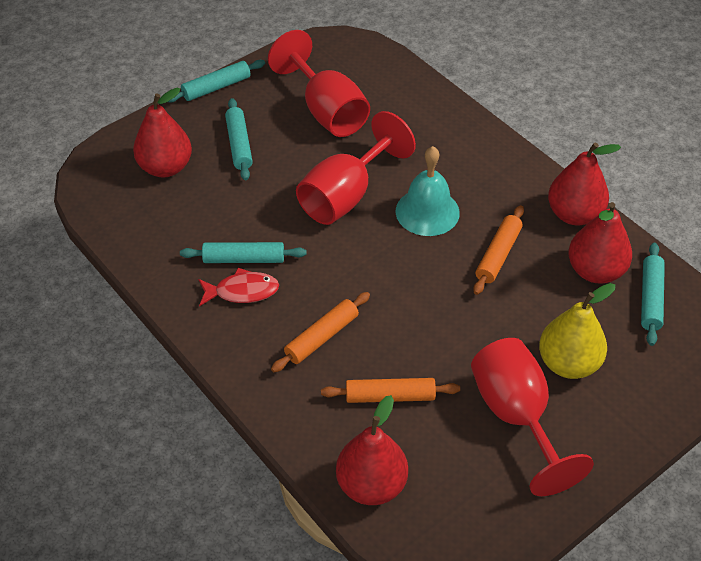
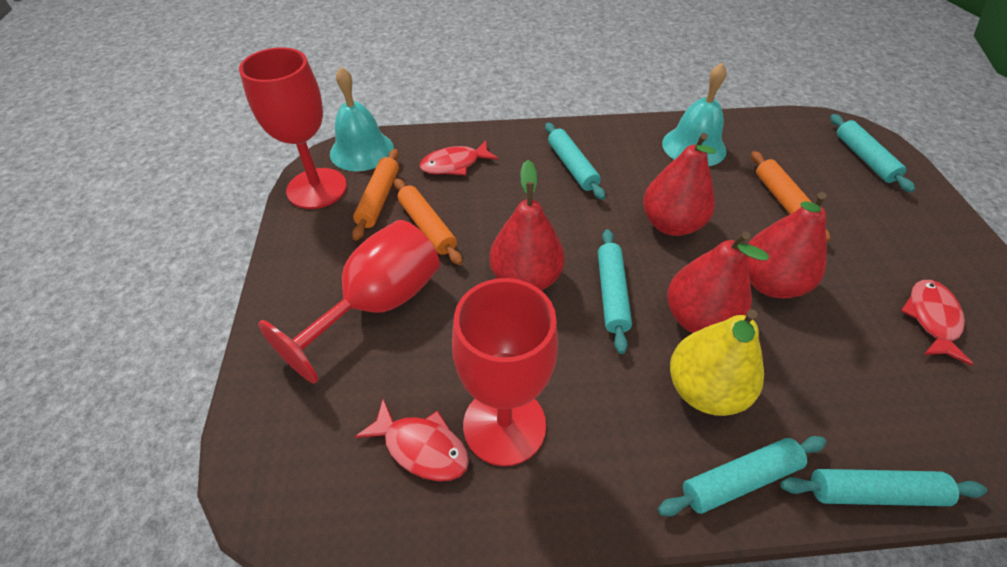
red fish: 1 -> 3
turquoise bell: 1 -> 2
turquoise rolling pin: 4 -> 5

